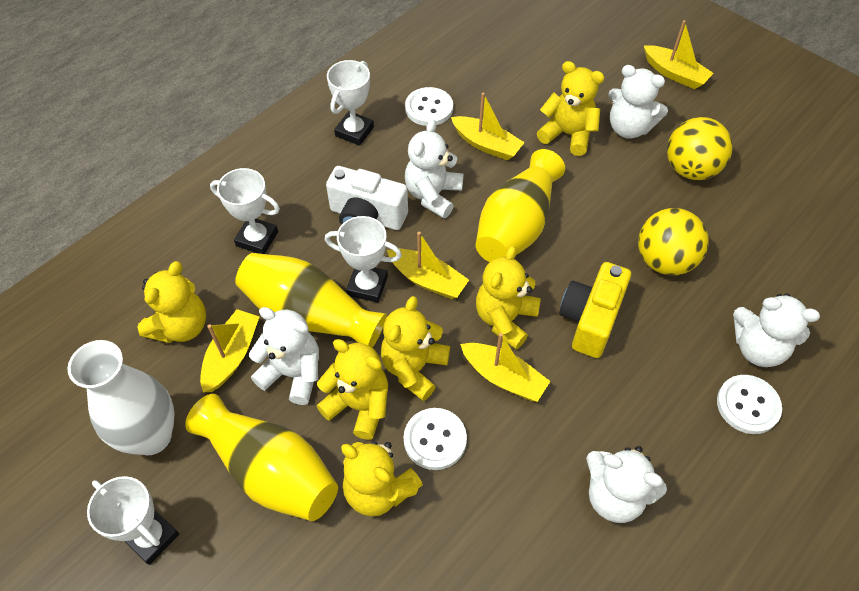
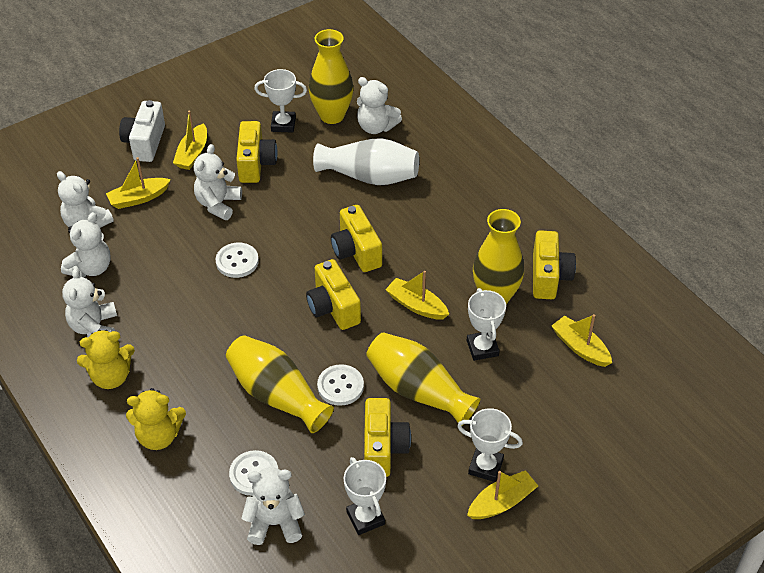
white teddy bear: 5 -> 6
yellow ball: 2 -> 0
yellow camera: 1 -> 5
yellow teddy bear: 6 -> 2
yellow vase: 3 -> 4

